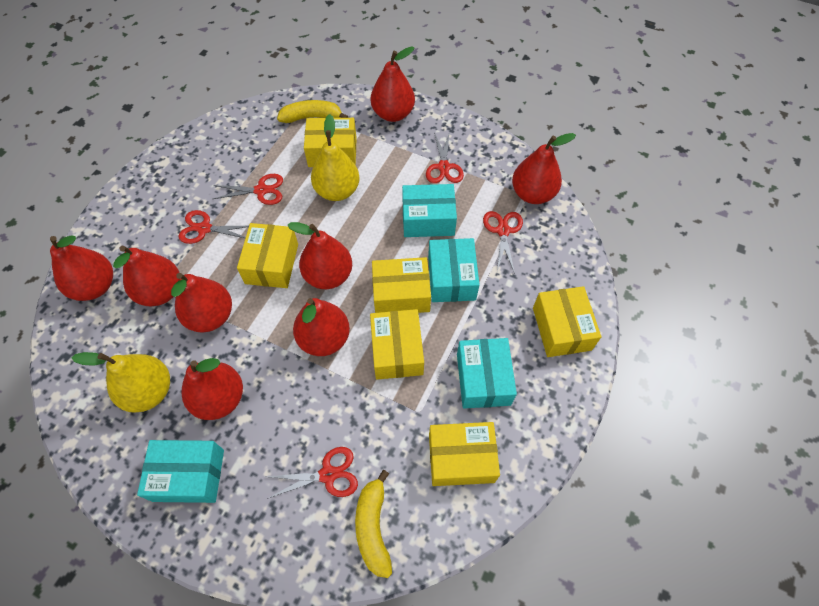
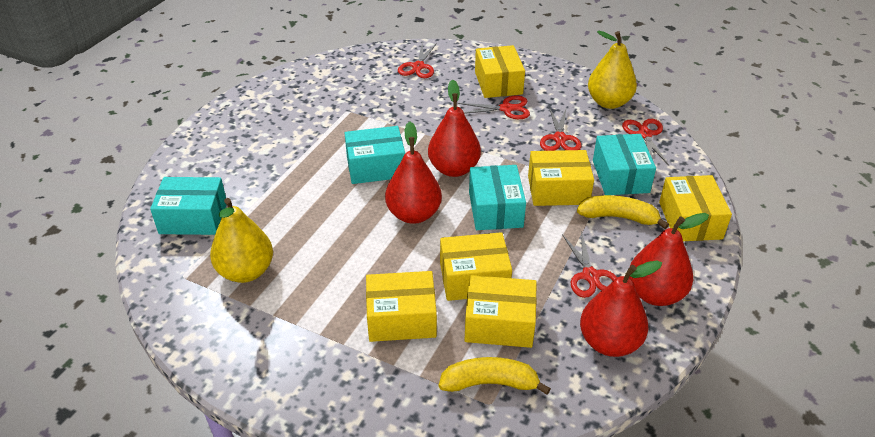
red pear: 8 -> 4

